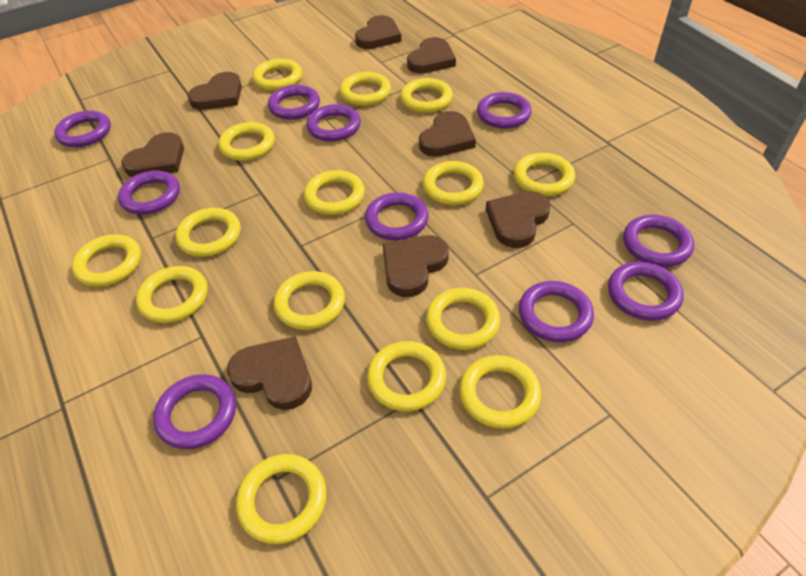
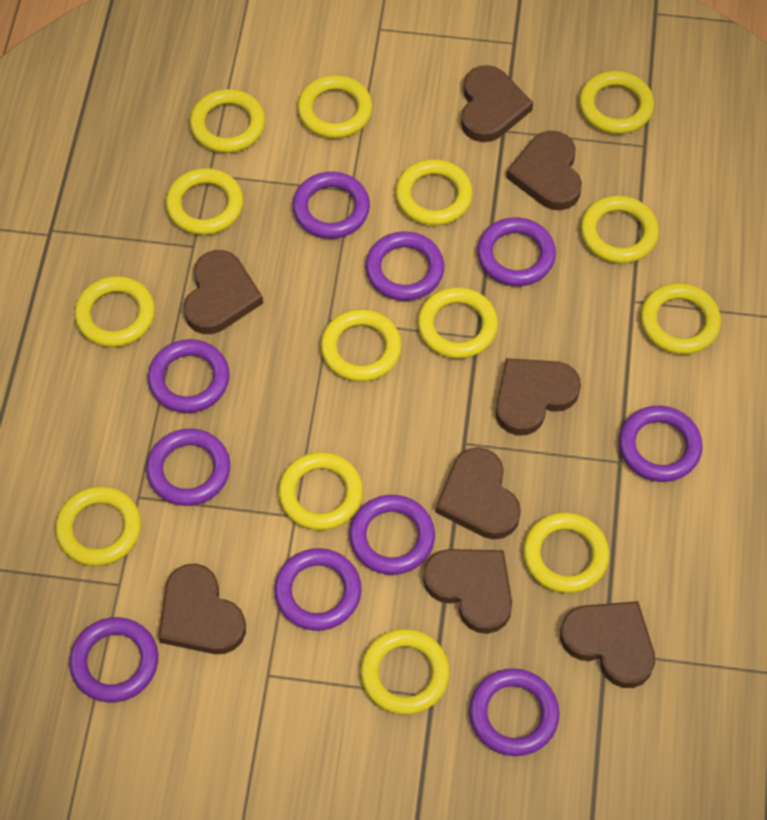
yellow ring: 15 -> 14

